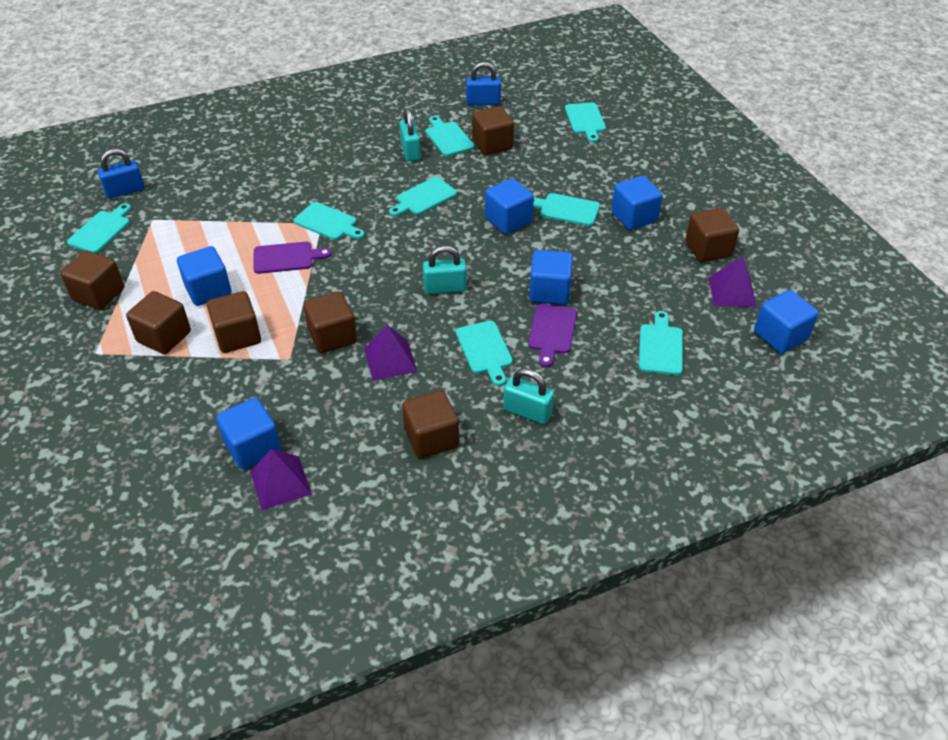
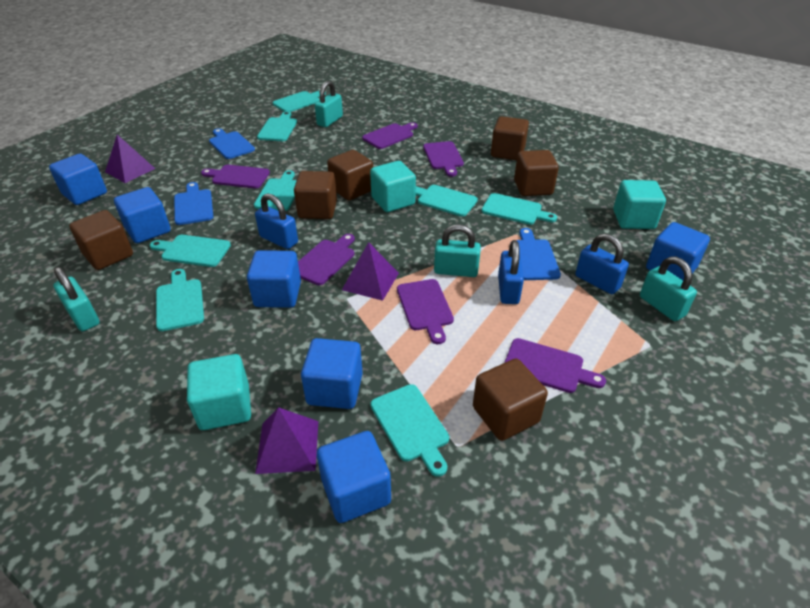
blue cutting board: 0 -> 3
blue padlock: 2 -> 3
brown cube: 7 -> 6
purple cutting board: 2 -> 6
turquoise cube: 0 -> 3
turquoise padlock: 3 -> 4

